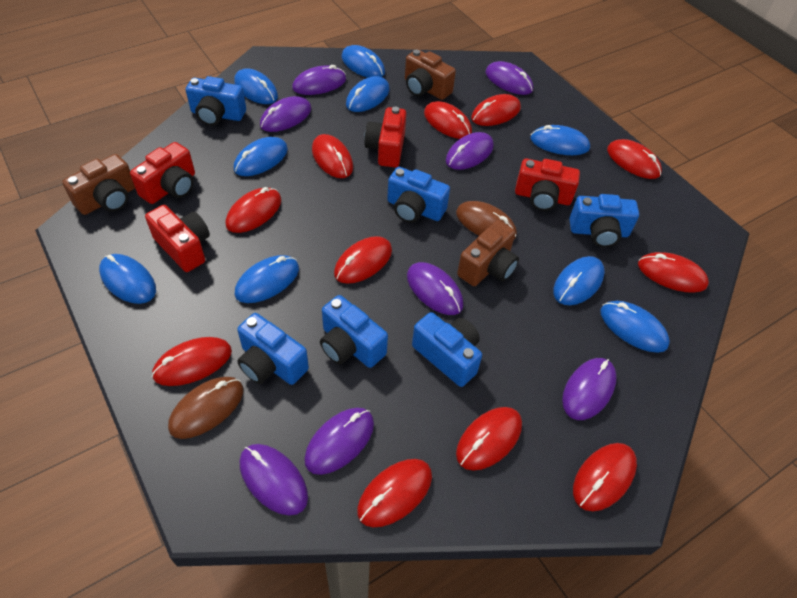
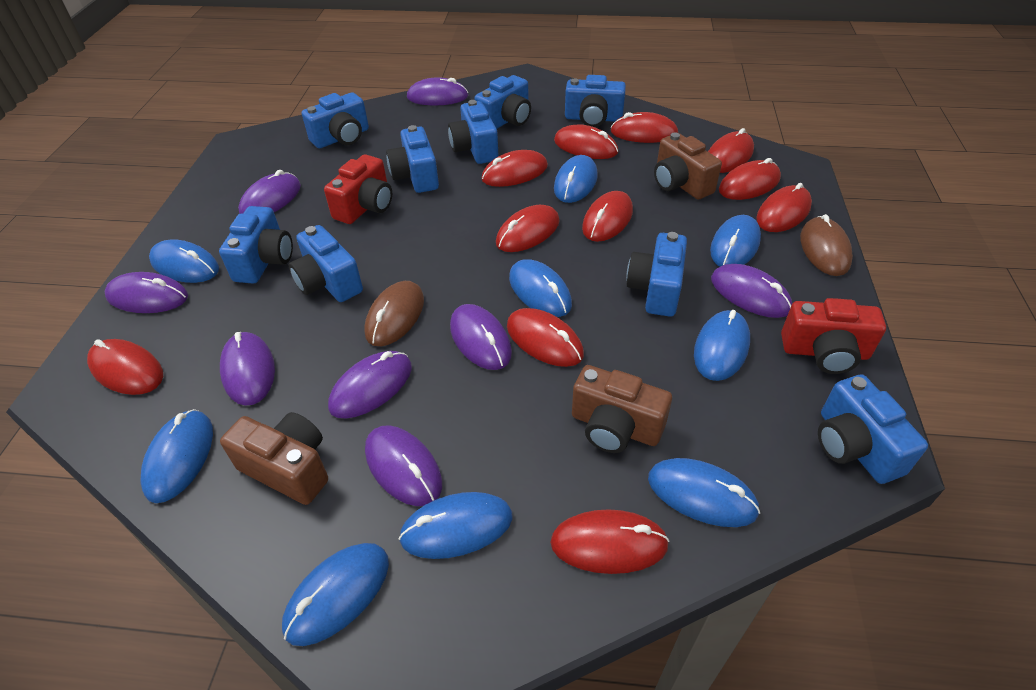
blue camera: 6 -> 9
red camera: 4 -> 2

